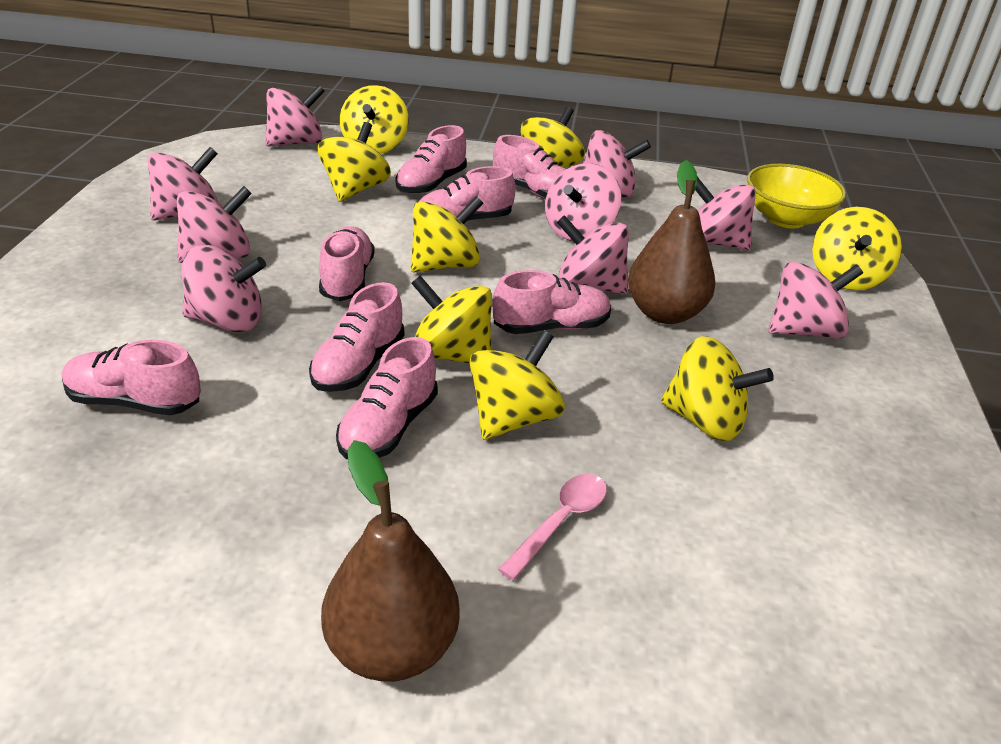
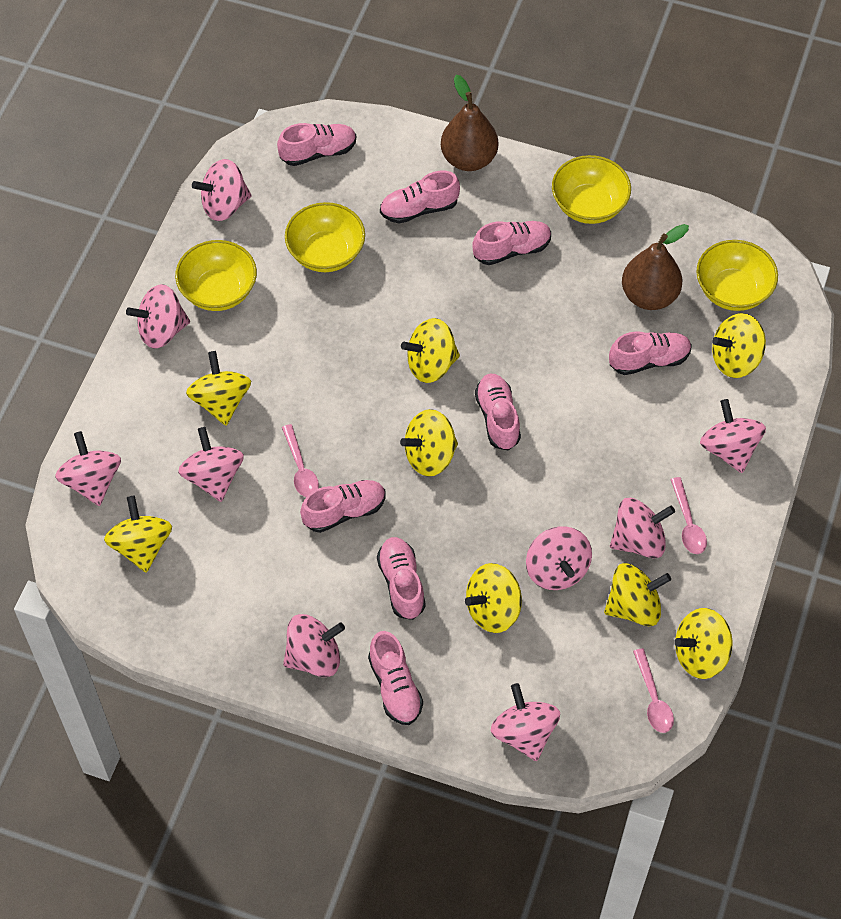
pink spoon: 1 -> 3
yellow bowl: 1 -> 4

